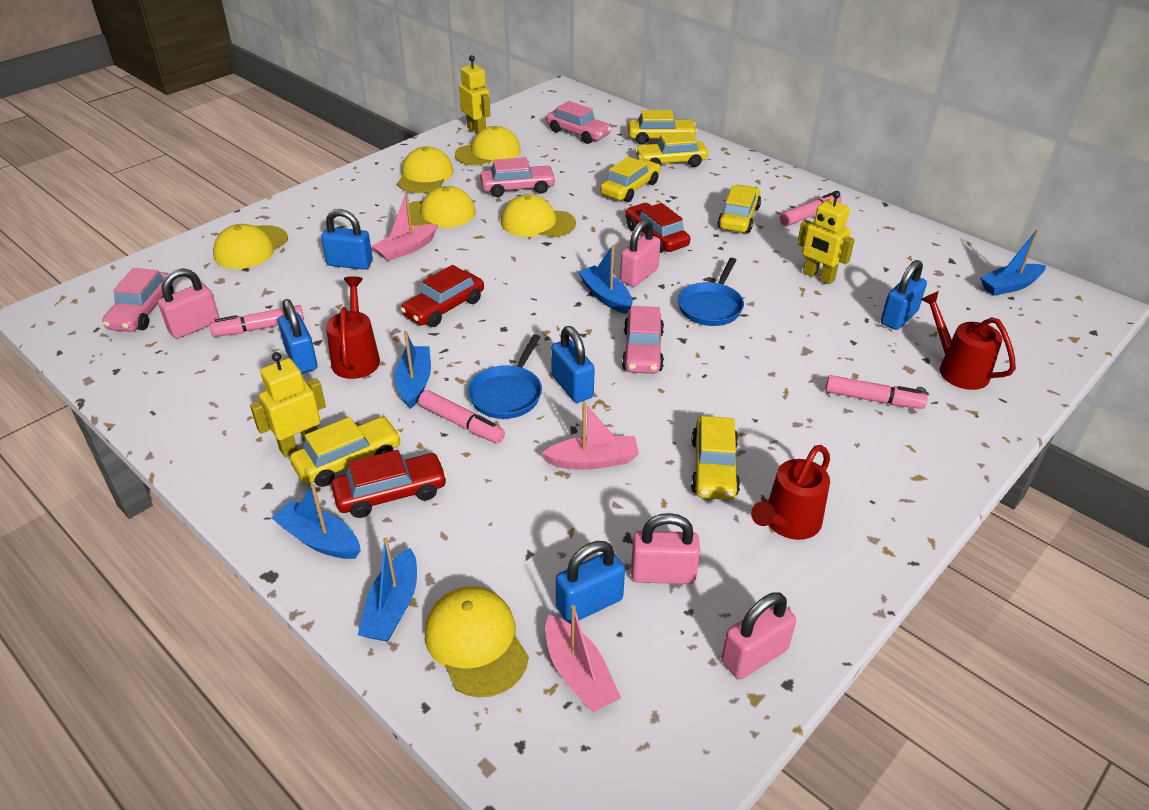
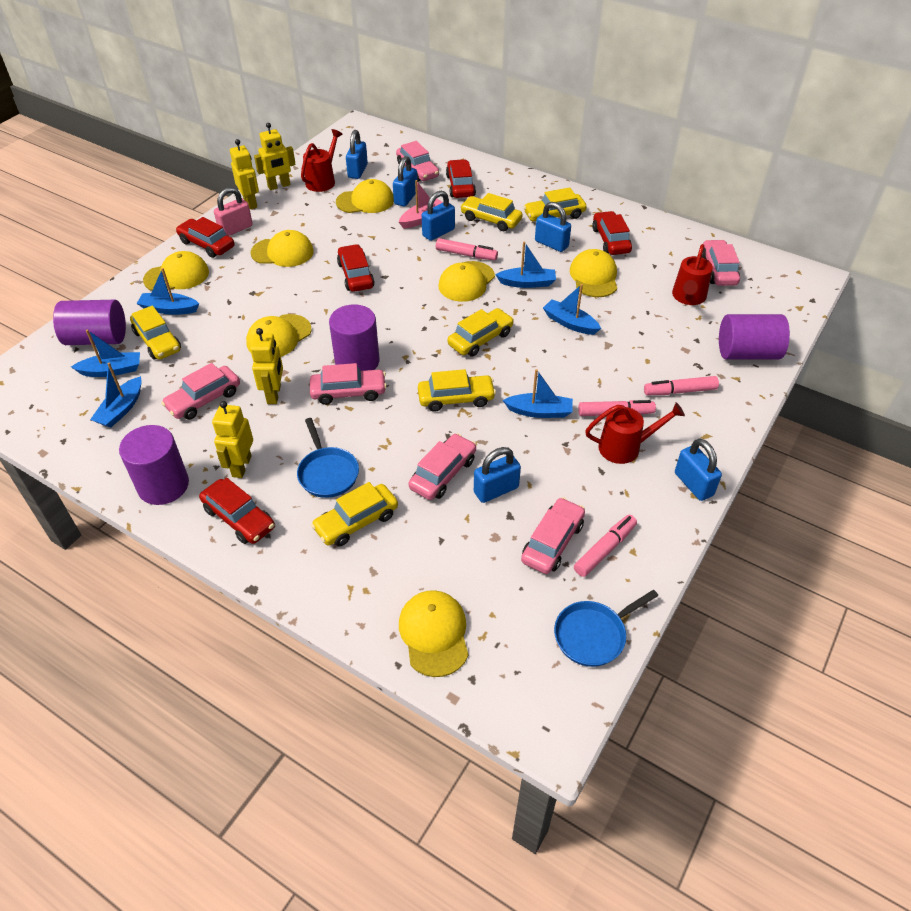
blue boat: 5 -> 6
blue padlock: 5 -> 6
pink boat: 3 -> 1
pink car: 4 -> 6
pink padlock: 4 -> 1
purple cylinder: 0 -> 4
red car: 3 -> 5
yellow cap: 6 -> 7
yellow robot: 3 -> 4

